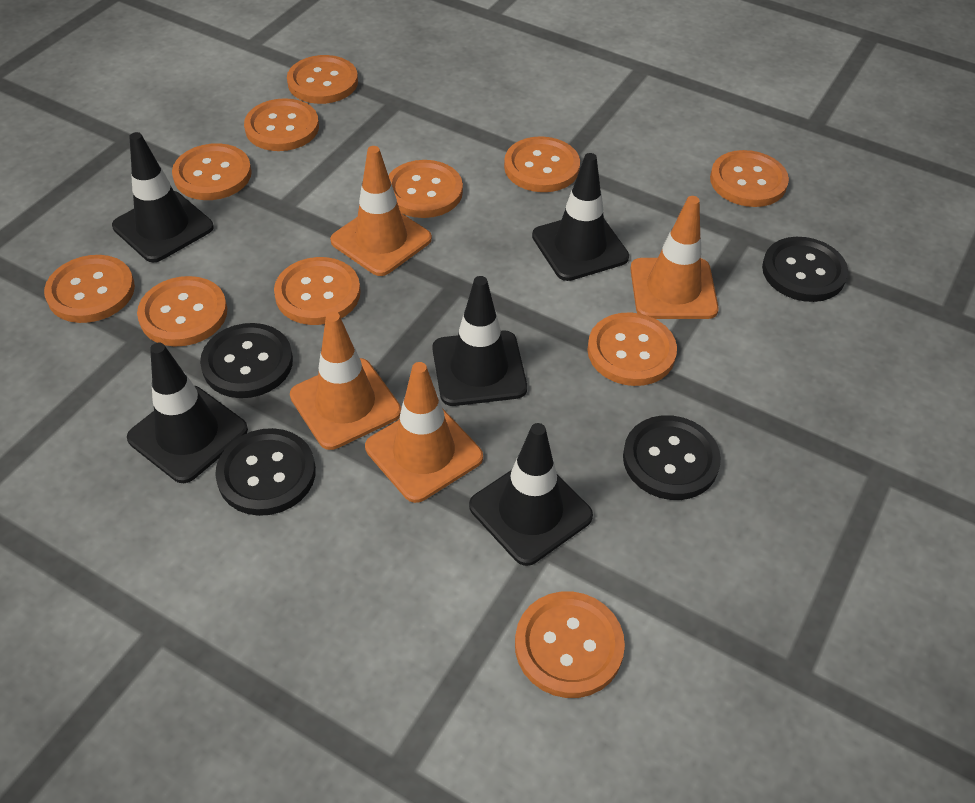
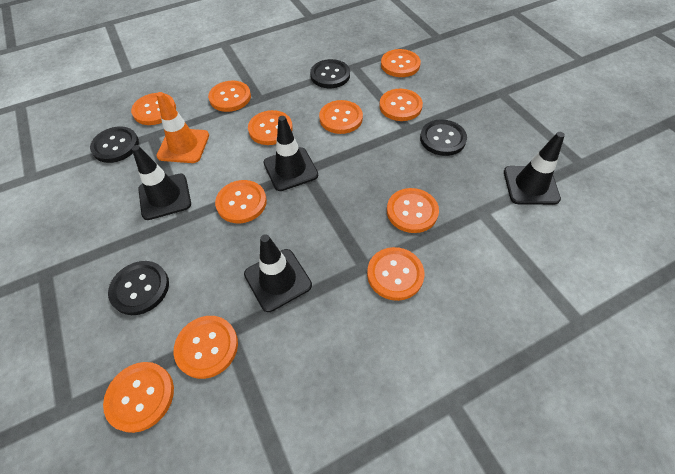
black traffic cone: 5 -> 4
orange traffic cone: 4 -> 1

